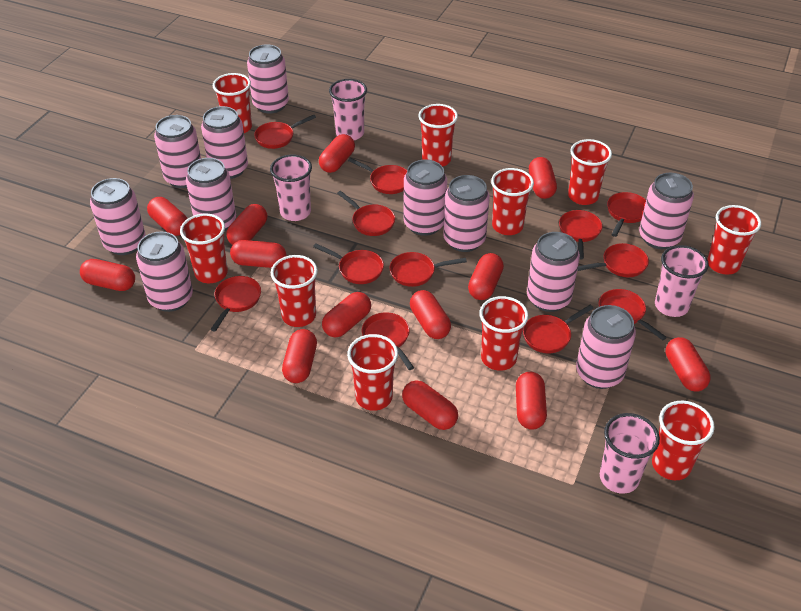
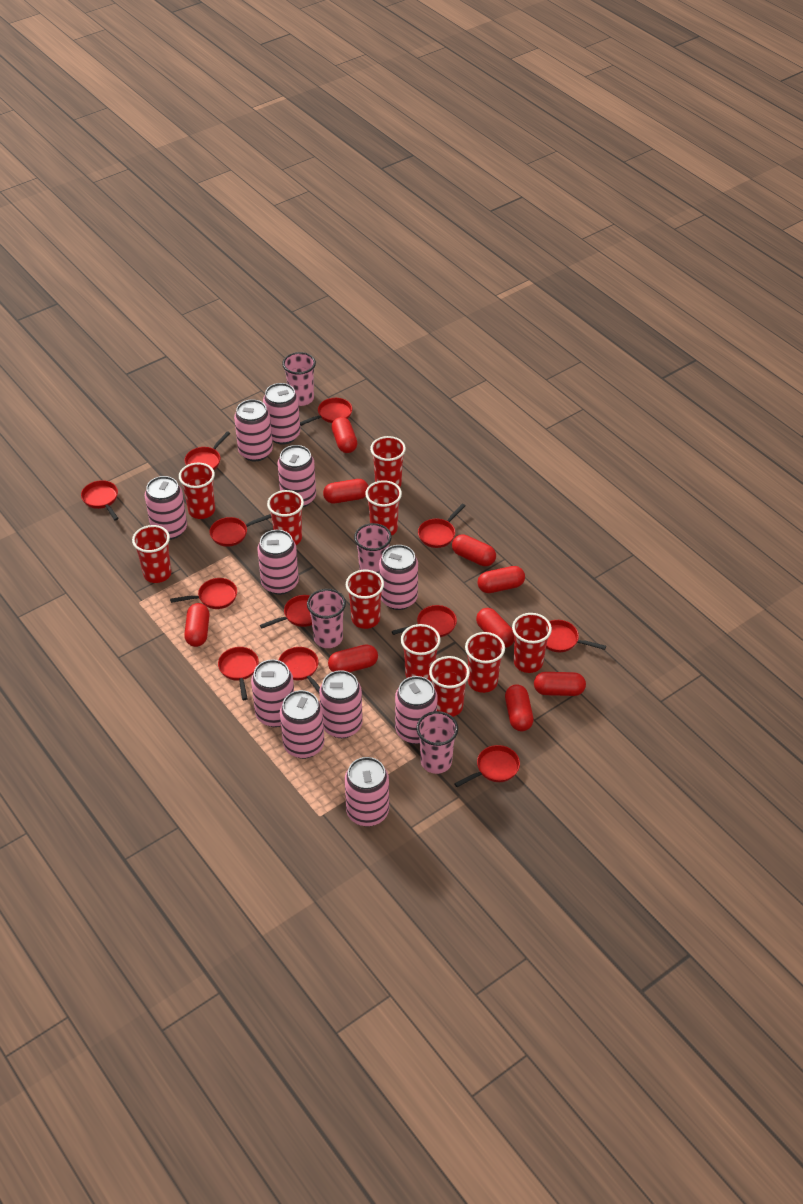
red capsule: 13 -> 9

